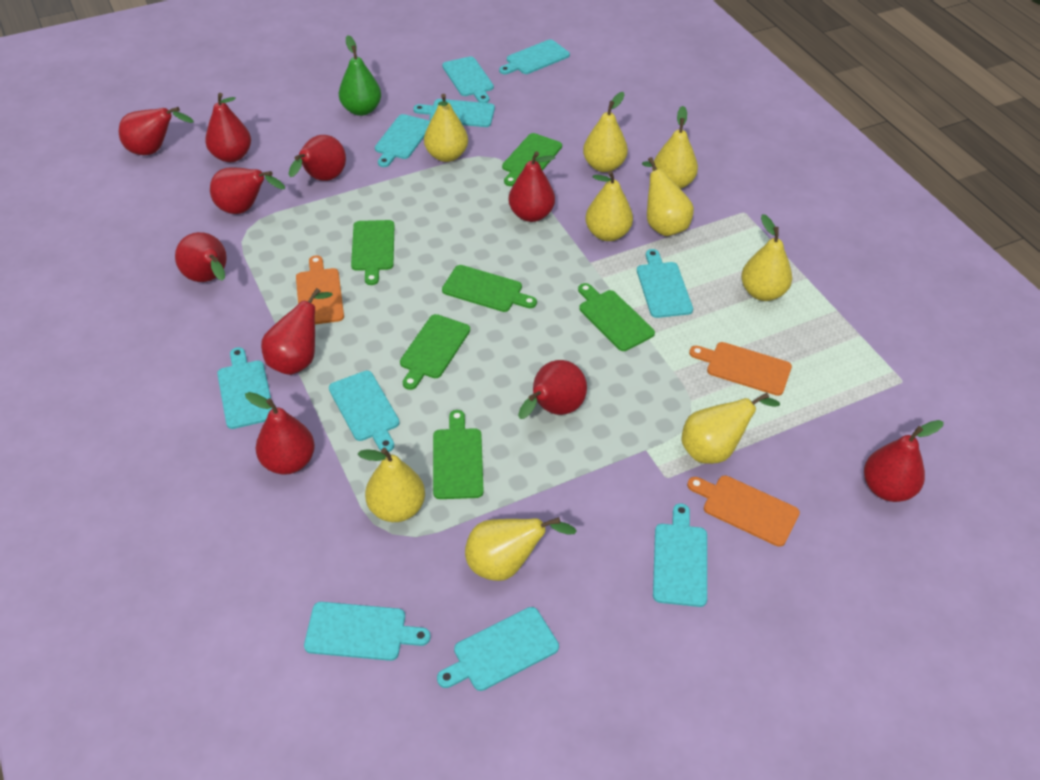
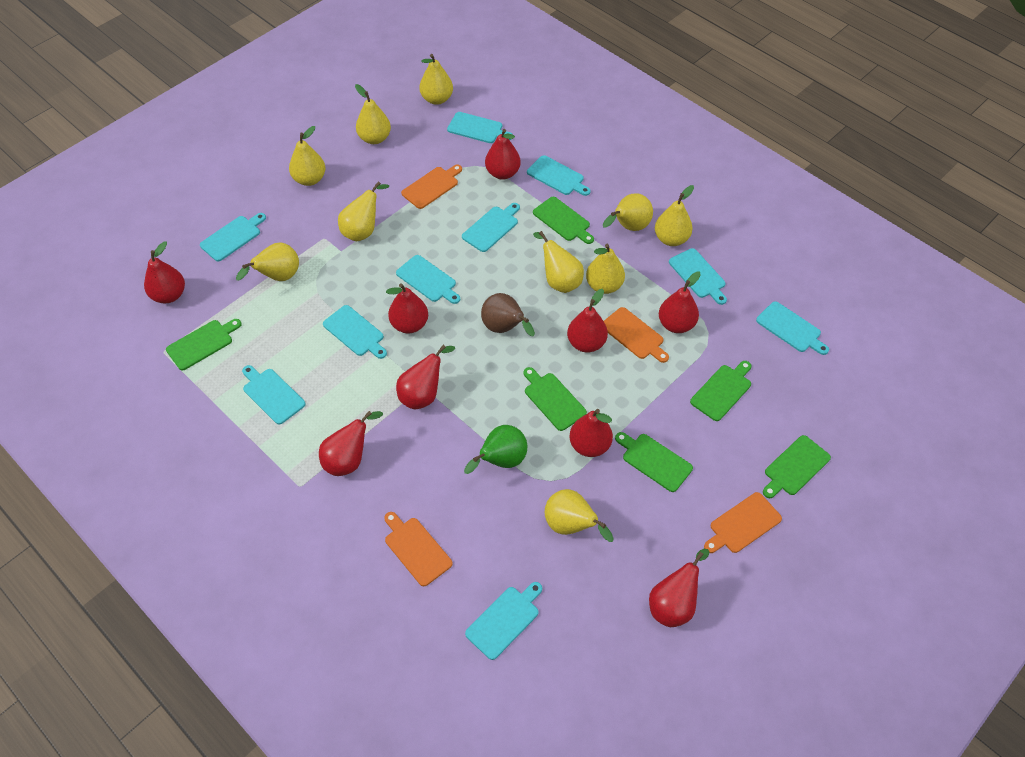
brown pear: 0 -> 1
orange cutting board: 3 -> 4
red pear: 10 -> 9
yellow pear: 9 -> 10

